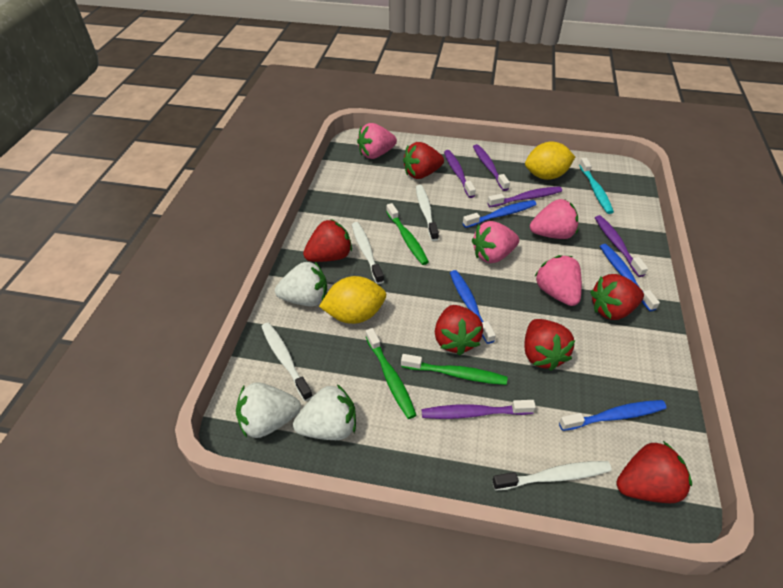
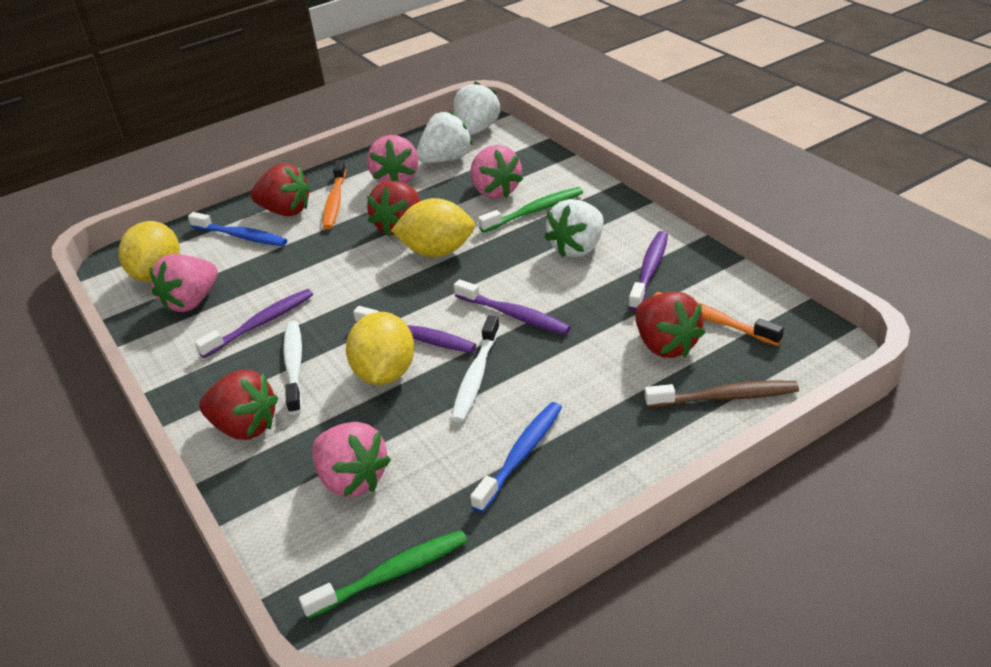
blue toothbrush: 4 -> 2
brown toothbrush: 0 -> 1
green toothbrush: 3 -> 2
orange toothbrush: 0 -> 2
purple toothbrush: 5 -> 4
red strawberry: 6 -> 4
turquoise toothbrush: 1 -> 0
white toothbrush: 4 -> 2
yellow lemon: 2 -> 3

